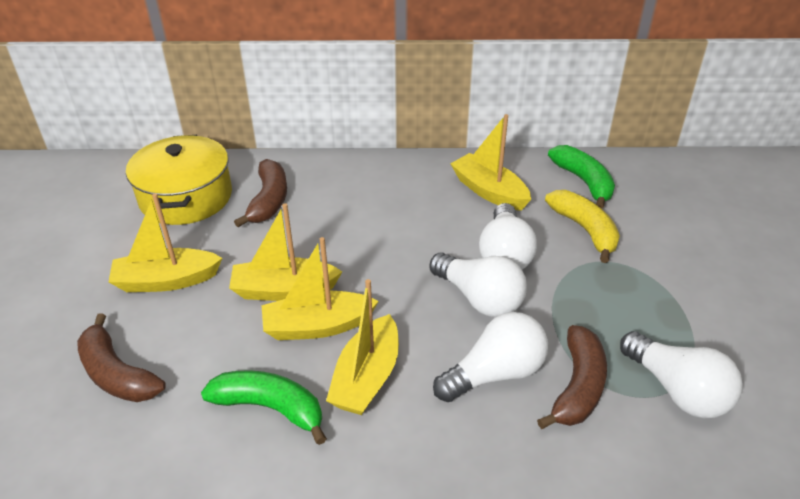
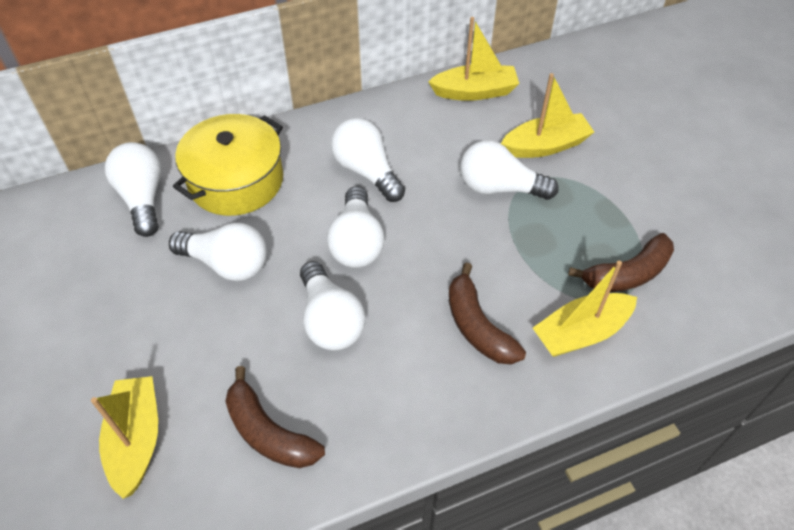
green banana: 2 -> 0
white light bulb: 4 -> 6
yellow banana: 1 -> 0
yellow boat: 5 -> 4

